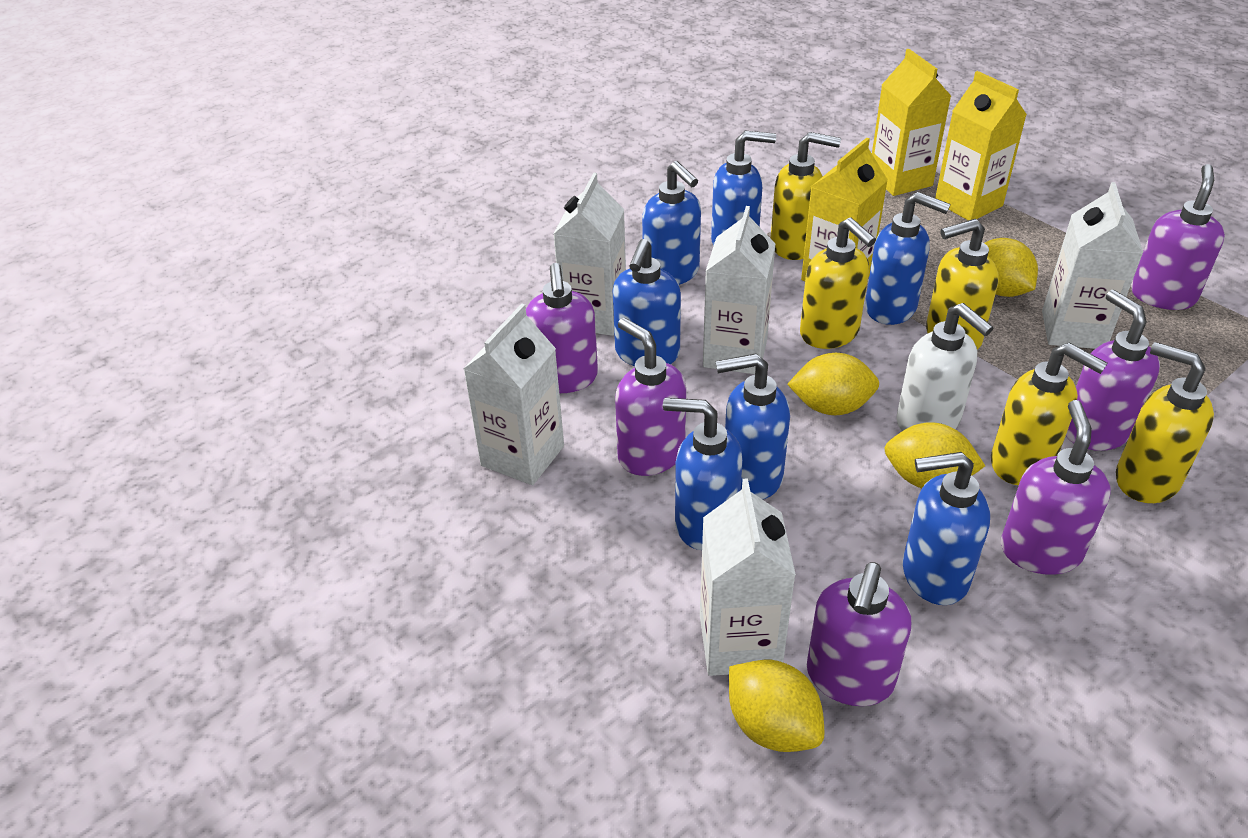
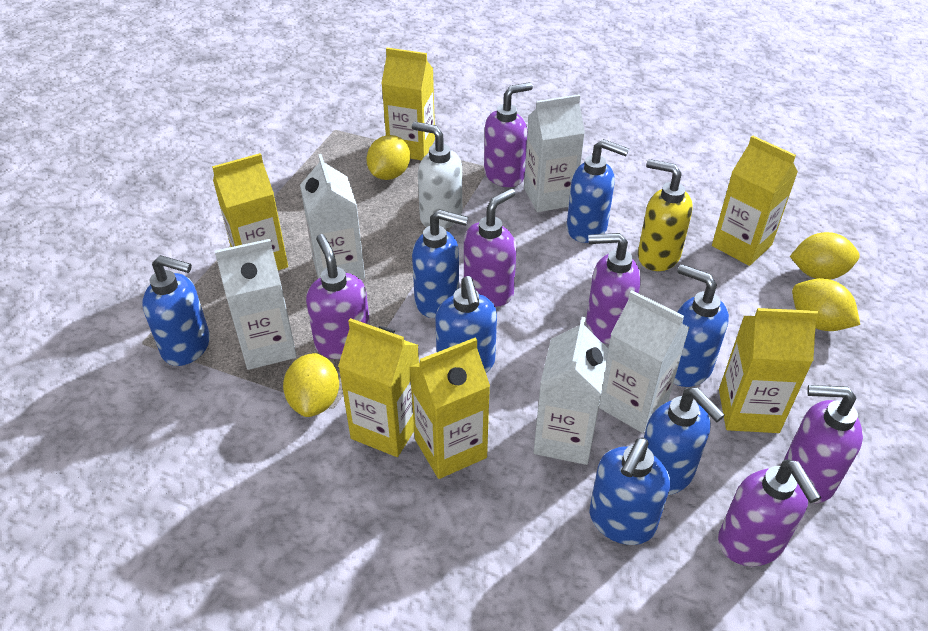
yellow carton: 3 -> 6
yellow soap dispenser: 5 -> 1

